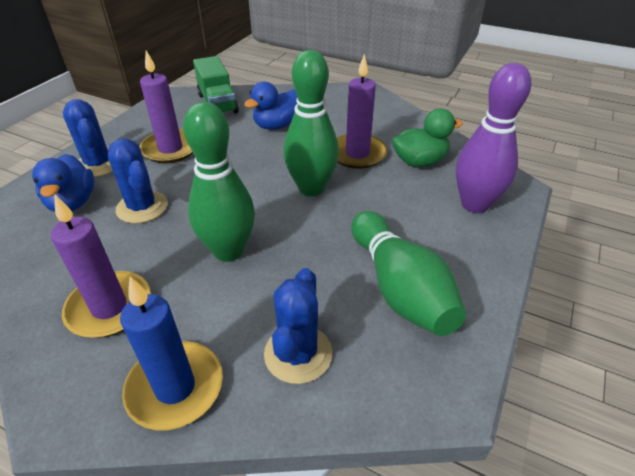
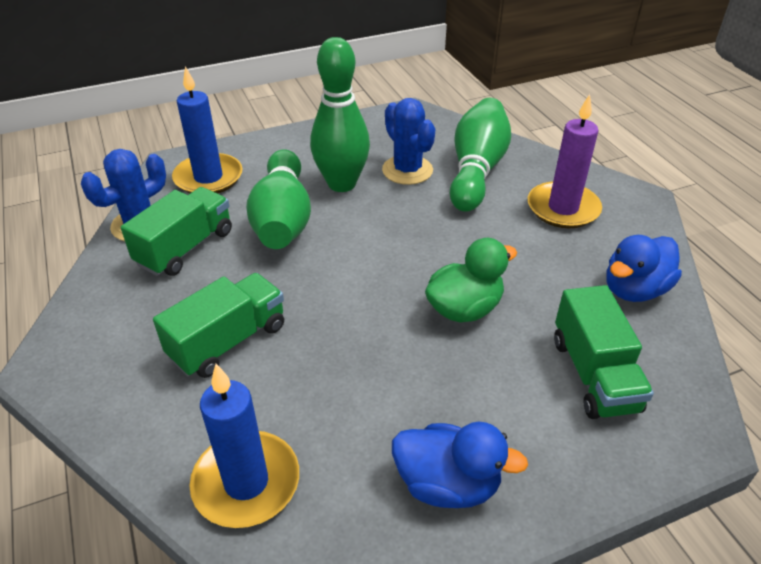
blue cactus: 3 -> 2
blue candle: 1 -> 2
green truck: 1 -> 3
purple bowling pin: 1 -> 0
purple candle: 3 -> 1

